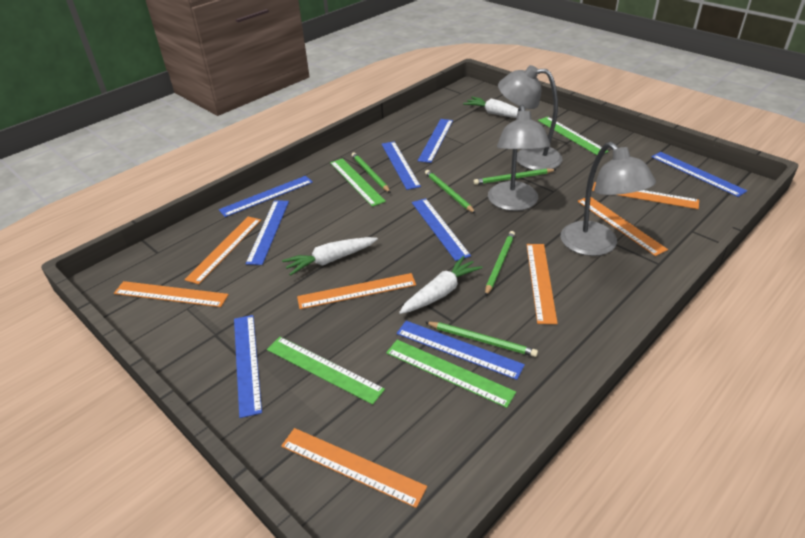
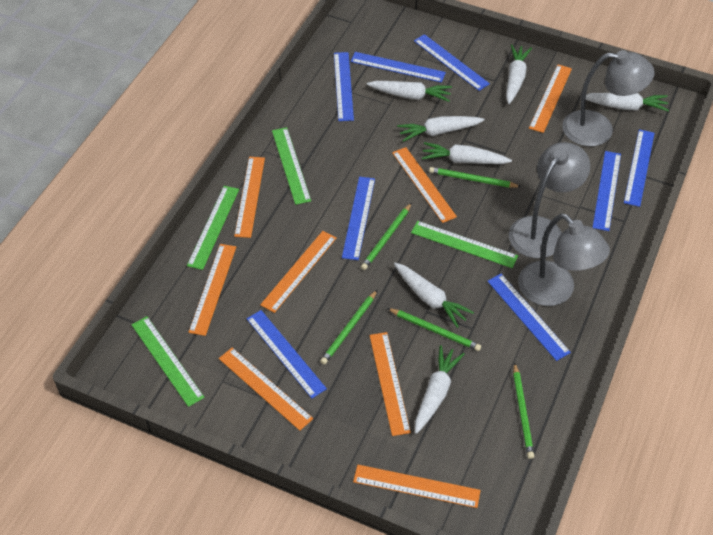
orange ruler: 7 -> 8
white carrot: 3 -> 7

